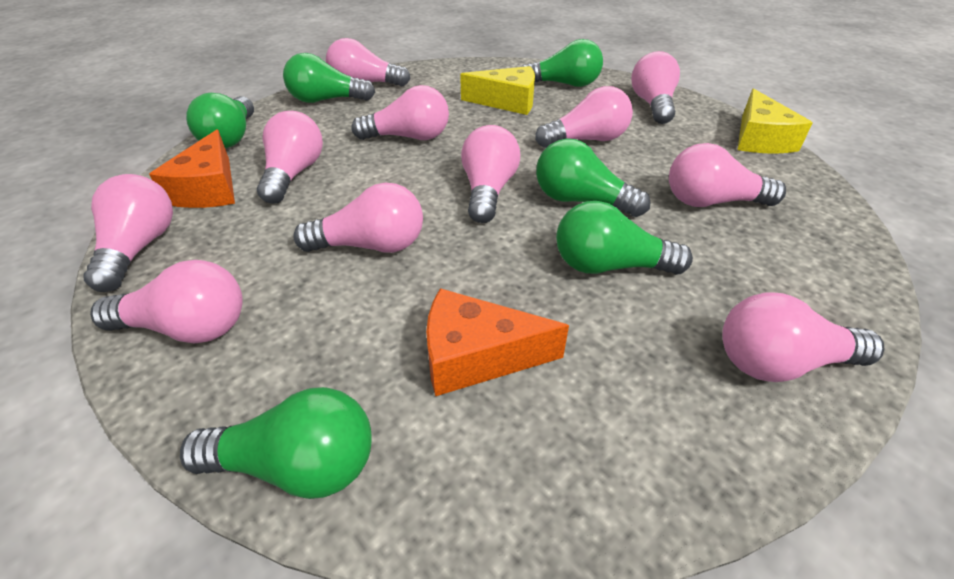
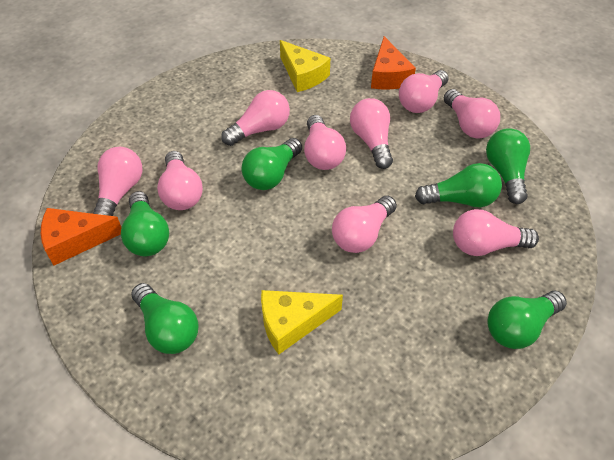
pink light bulb: 11 -> 9

